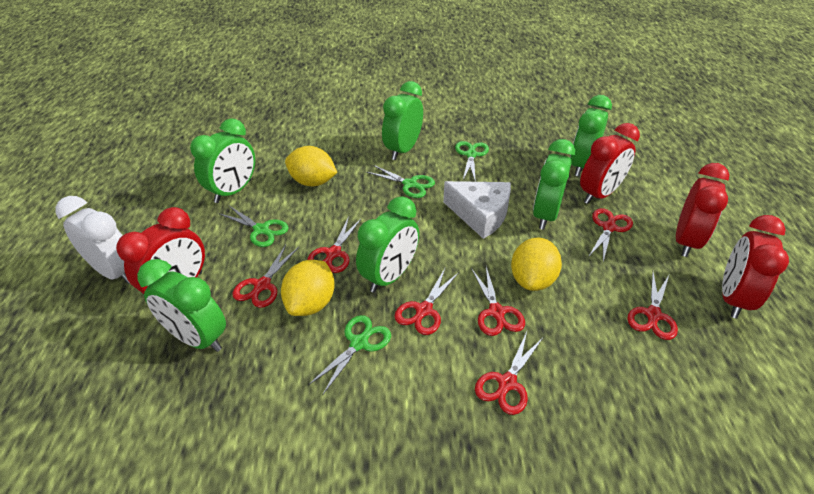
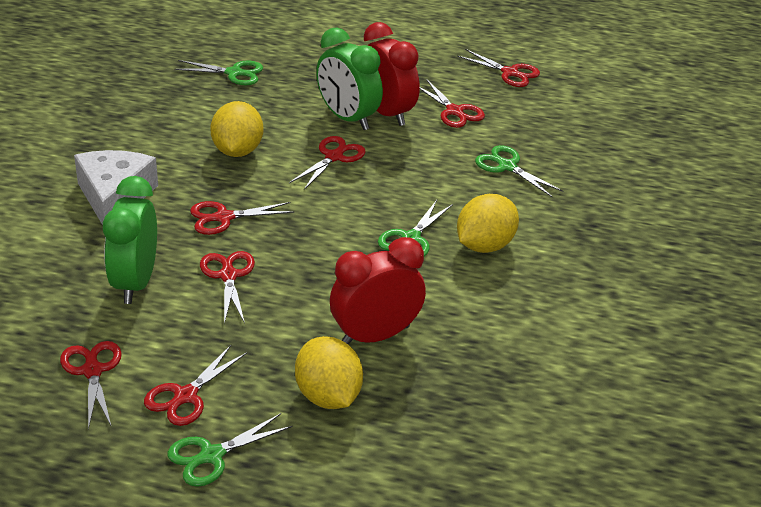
green clock: 6 -> 2
red clock: 4 -> 2
white clock: 1 -> 0

